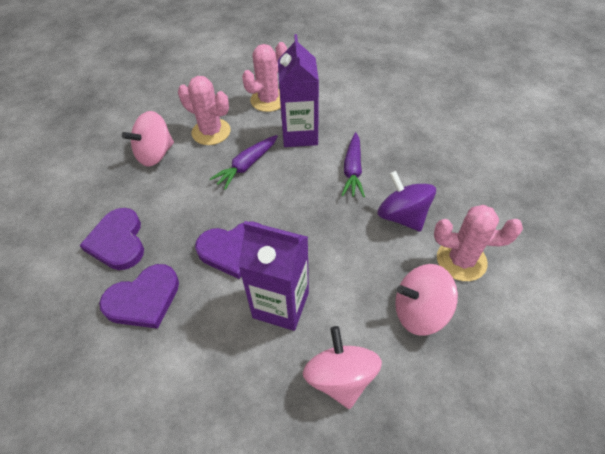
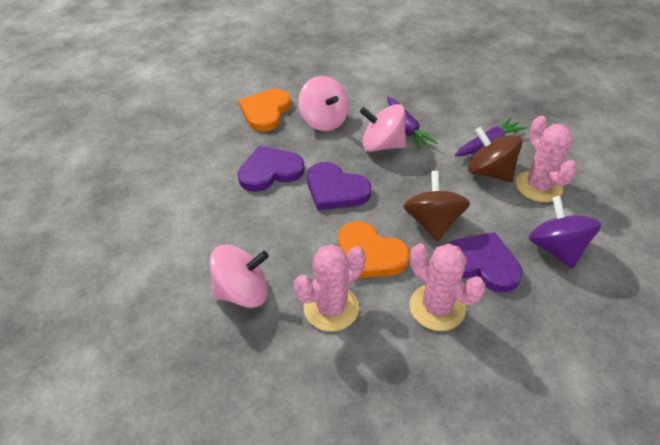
brown spinning top: 0 -> 2
orange heart: 0 -> 2
purple carton: 2 -> 0

